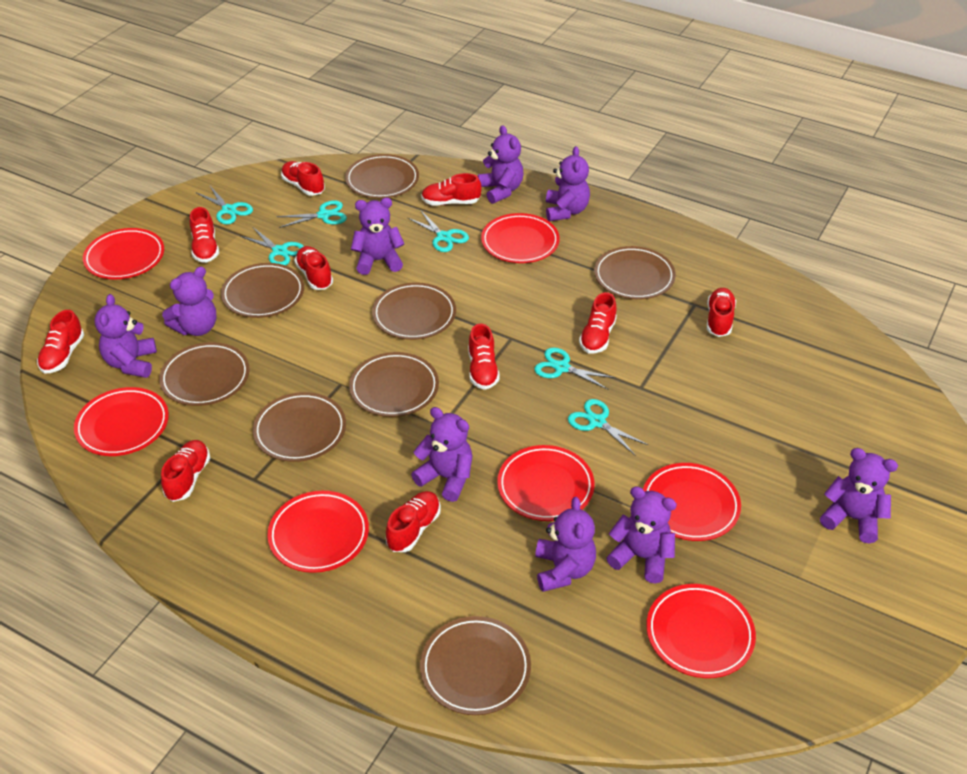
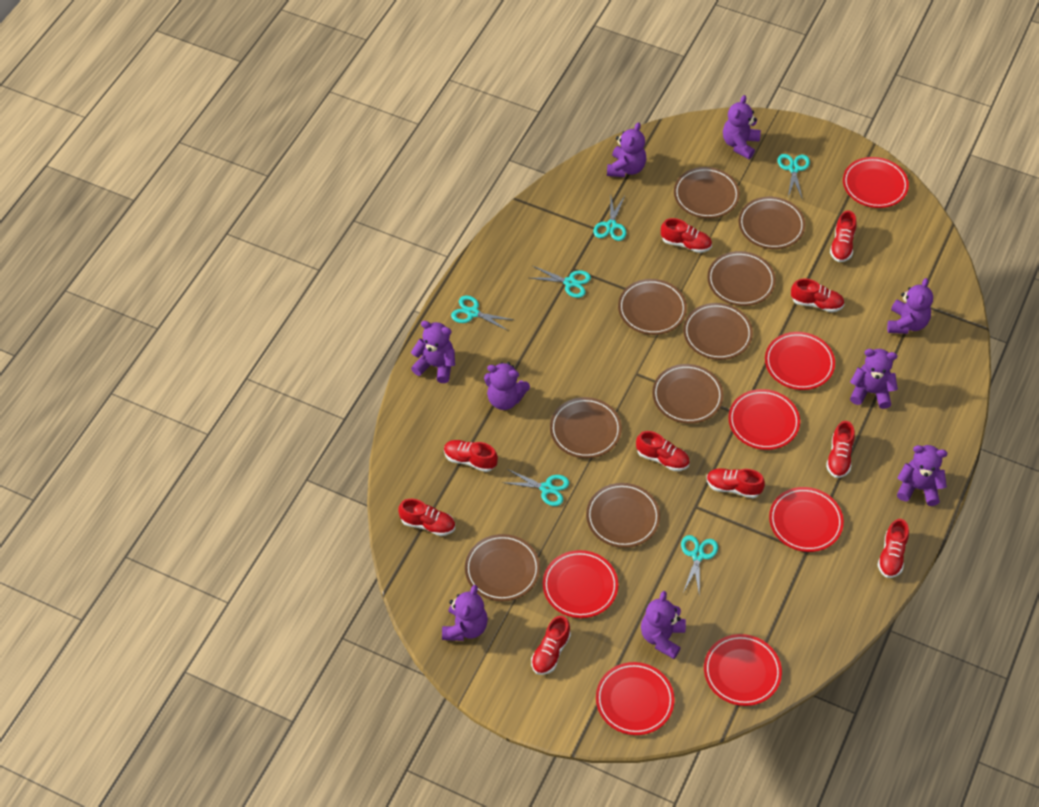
brown plate: 8 -> 9

